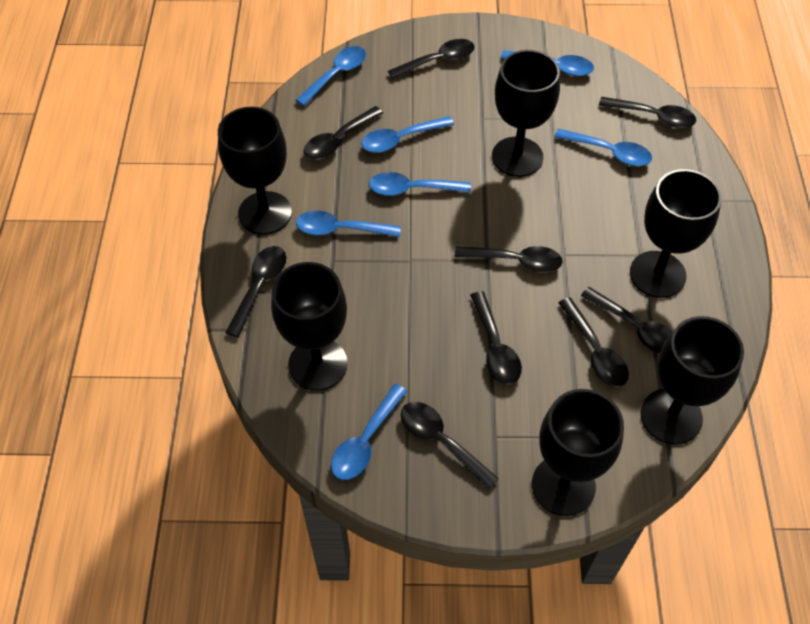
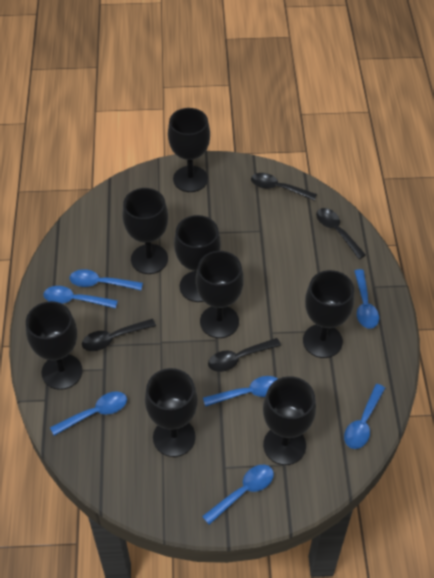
black goblet: 6 -> 8
black spoon: 9 -> 4

